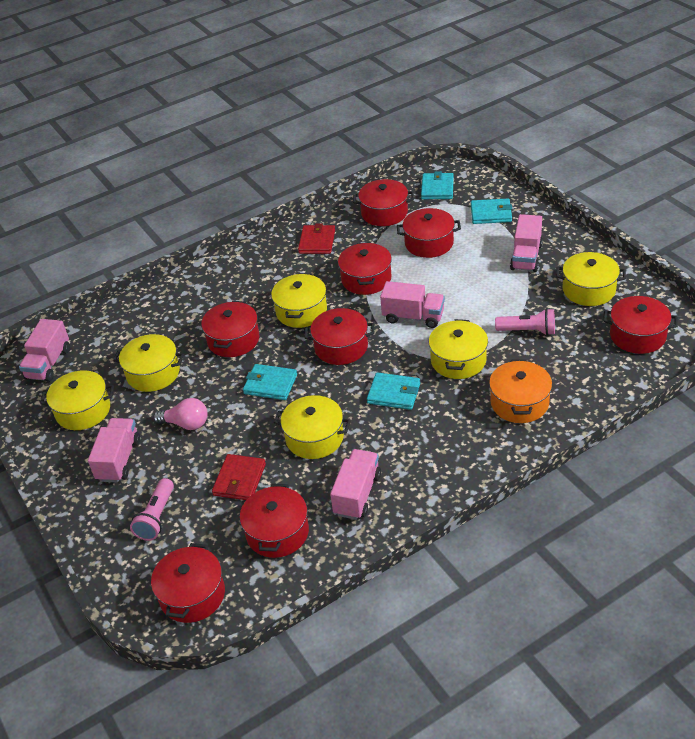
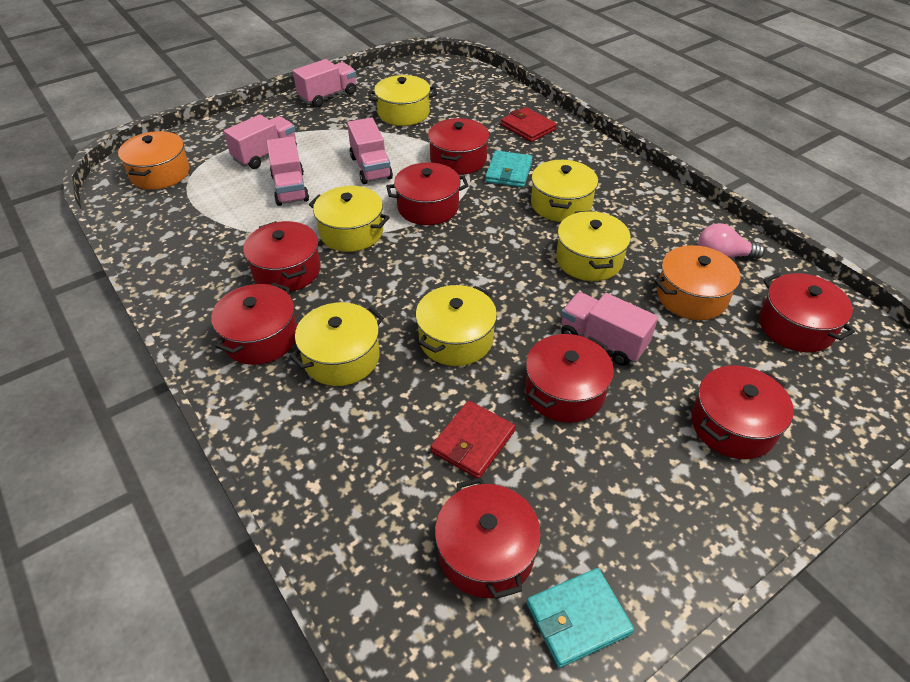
orange pot: 1 -> 2
pink flashlight: 2 -> 0
turquoise wallet: 4 -> 2

